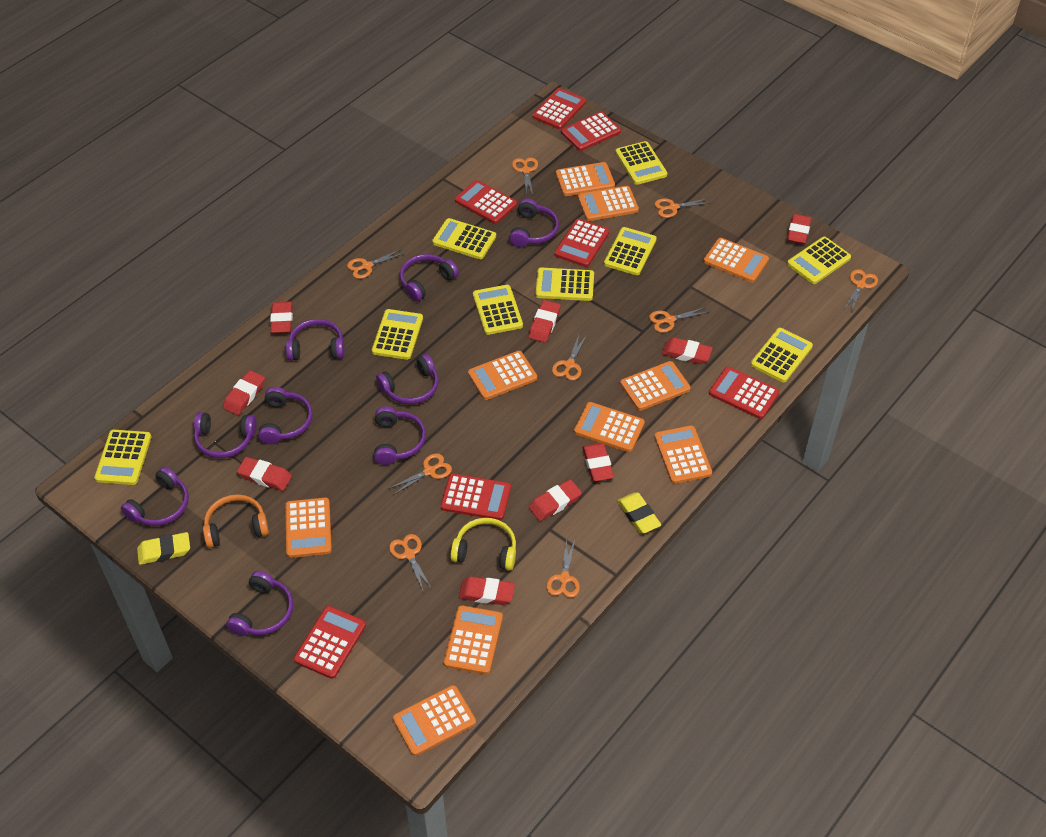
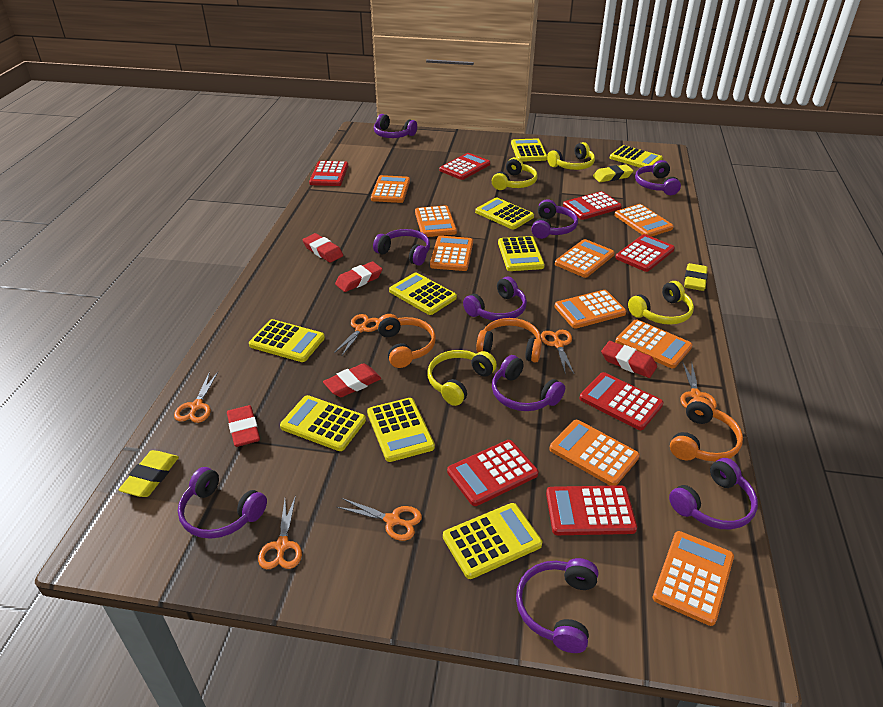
orange calculator: 10 -> 9
orange headphones: 1 -> 3
orange scissors: 9 -> 6
red eraser: 9 -> 5
yellow eraser: 2 -> 3
yellow headphones: 1 -> 4

